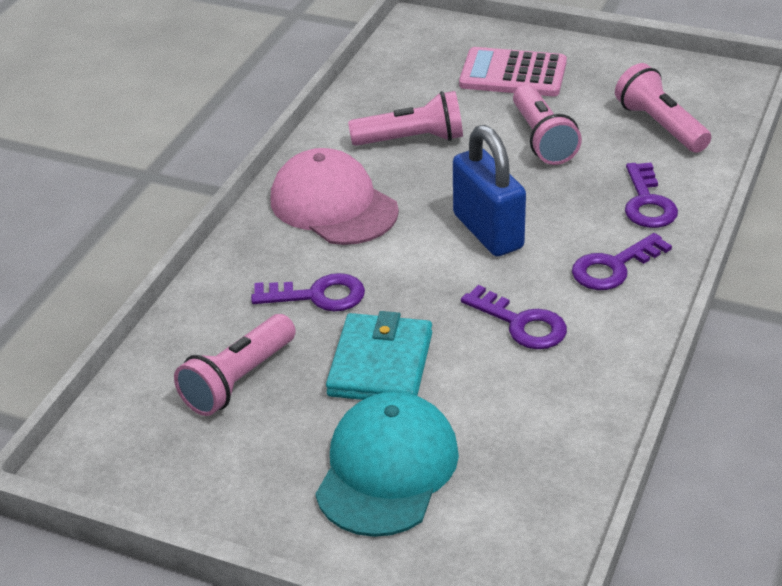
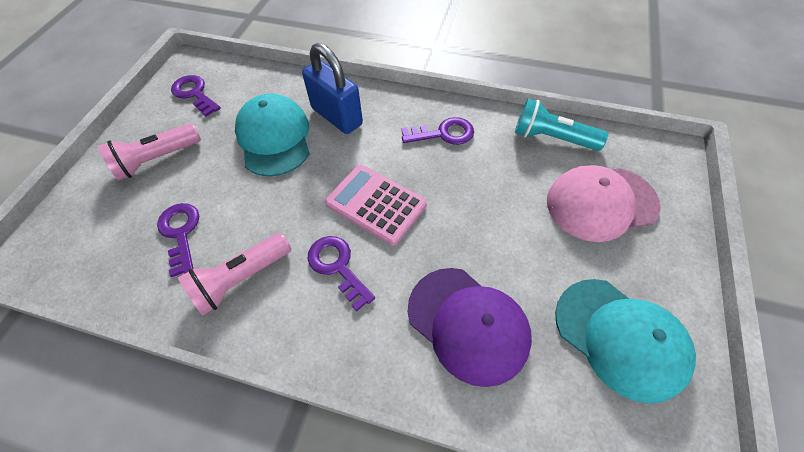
pink flashlight: 4 -> 2
purple cap: 0 -> 1
turquoise cap: 1 -> 2
turquoise flashlight: 0 -> 1
turquoise wallet: 1 -> 0

